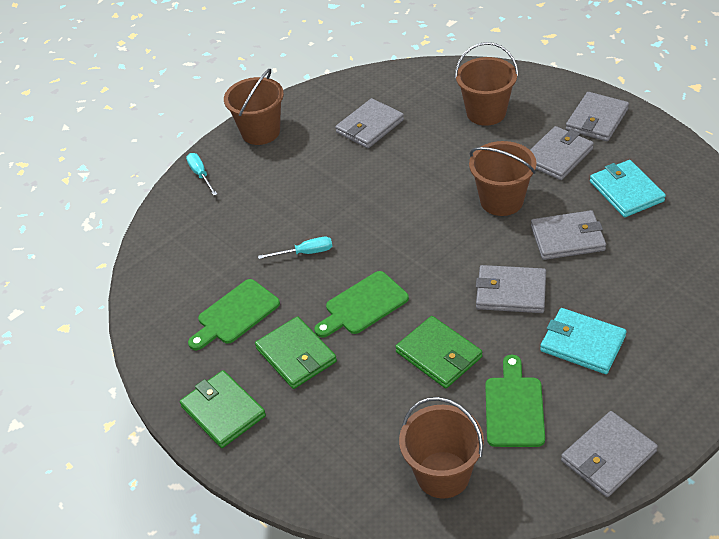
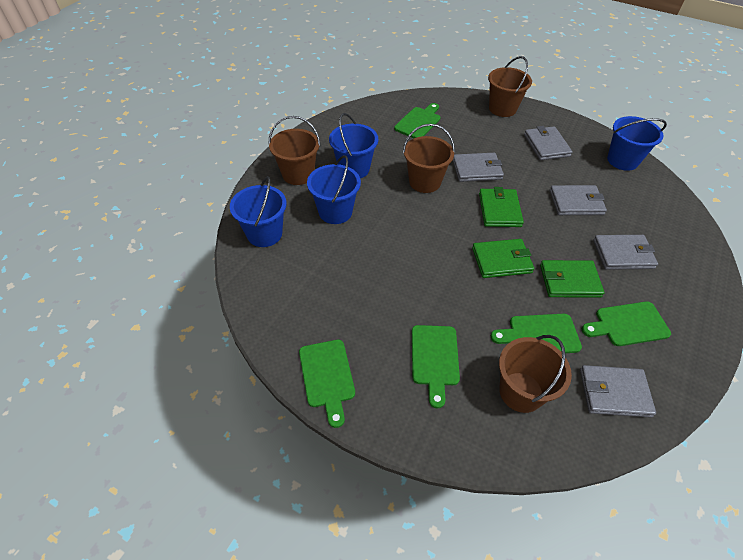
blue bucket: 0 -> 4
green cutting board: 3 -> 5
grey wallet: 6 -> 5
turquoise screwdriver: 2 -> 0
turquoise wallet: 2 -> 0

